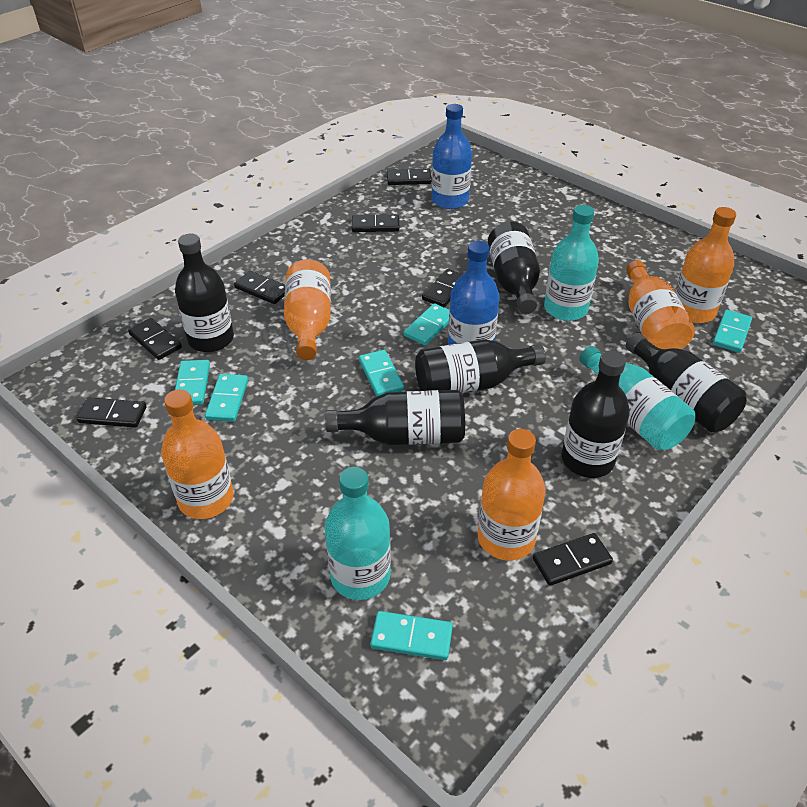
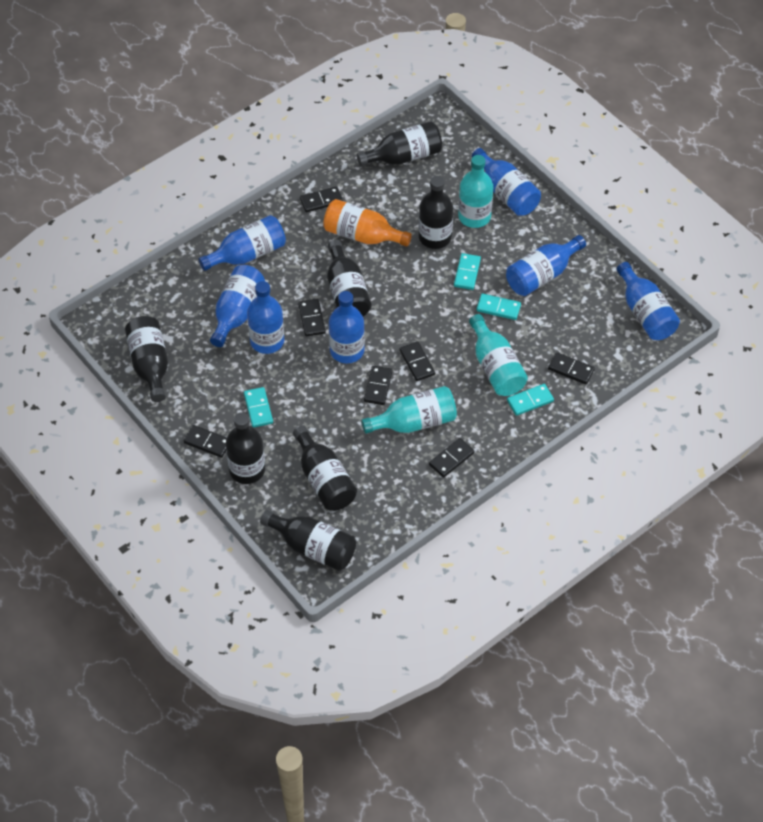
black bottle: 6 -> 7
blue bottle: 2 -> 7
orange bottle: 5 -> 1
turquoise domino: 6 -> 4

